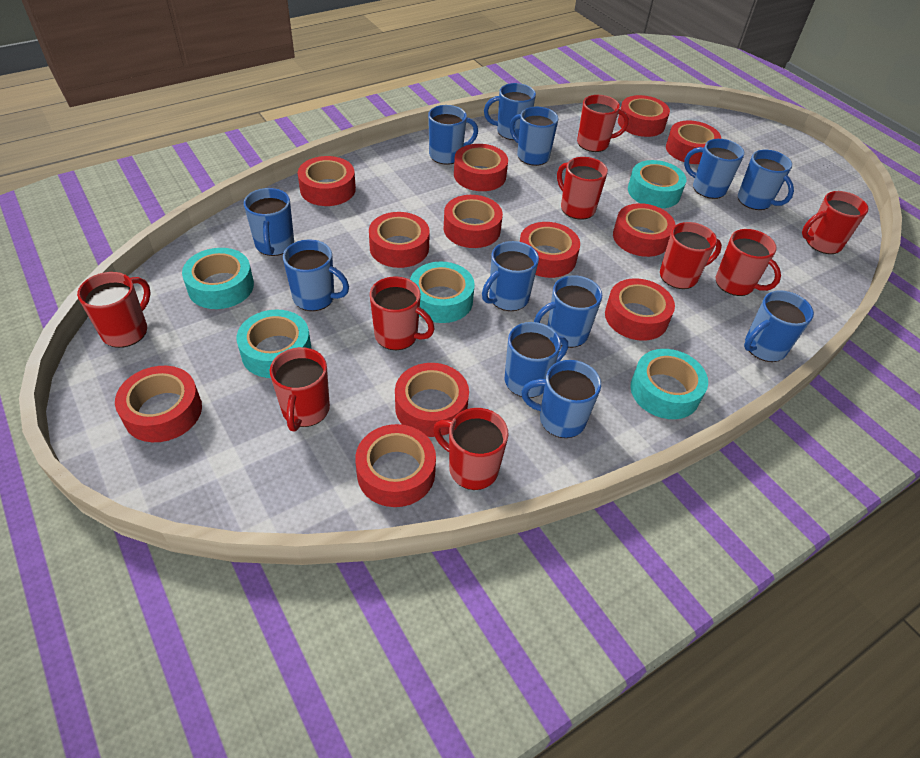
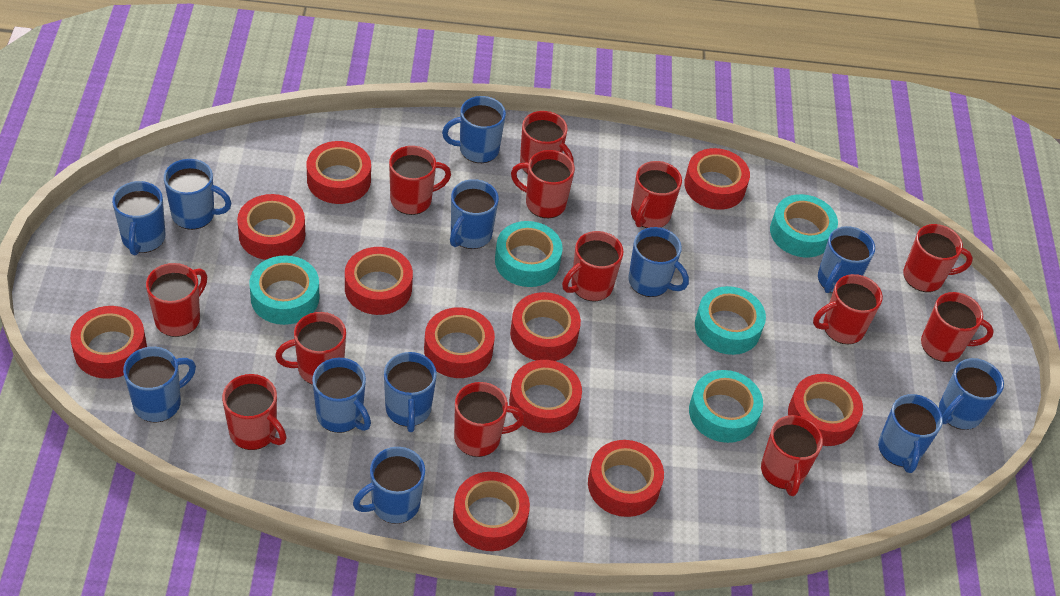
red mug: 9 -> 13
red tape: 12 -> 11

